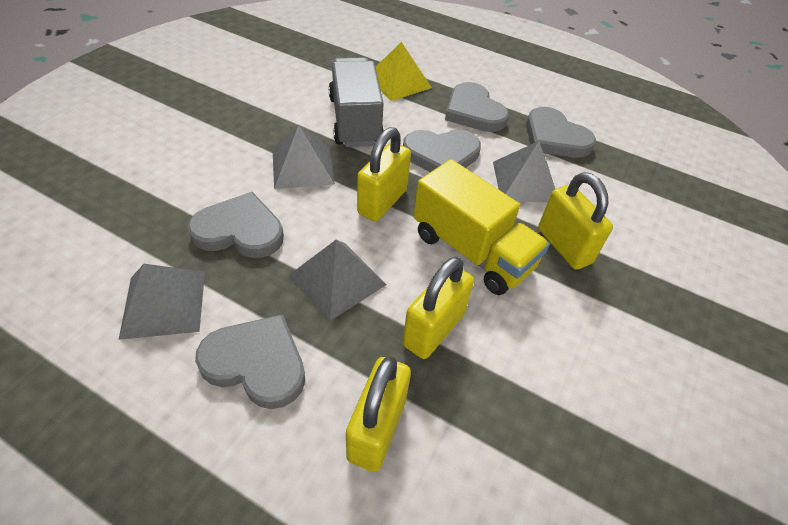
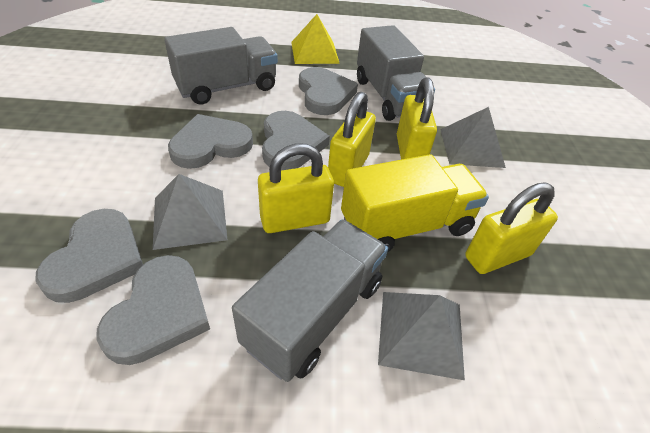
grey pyramid: 4 -> 3
grey truck: 1 -> 3

